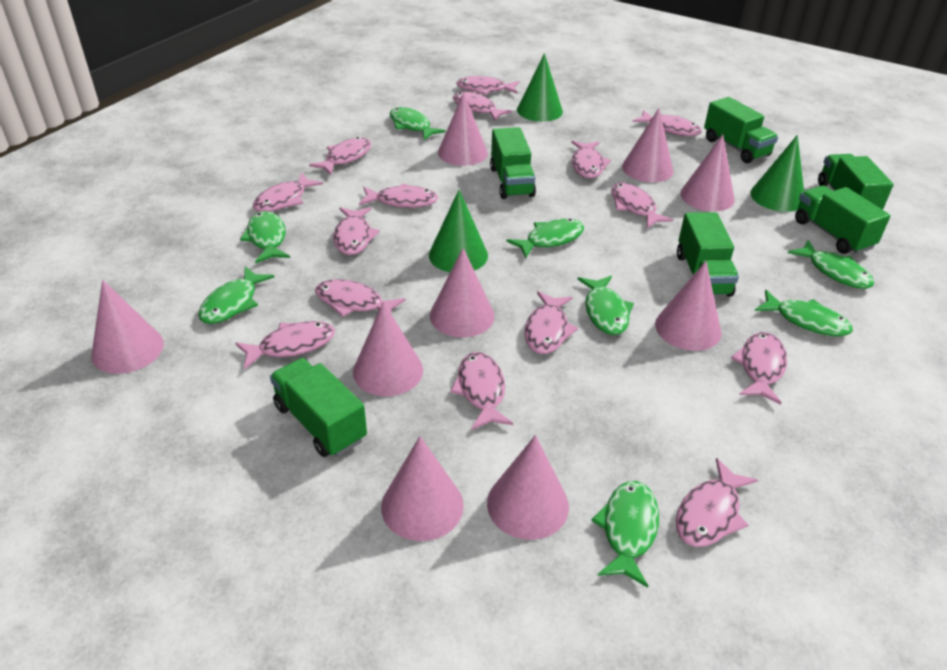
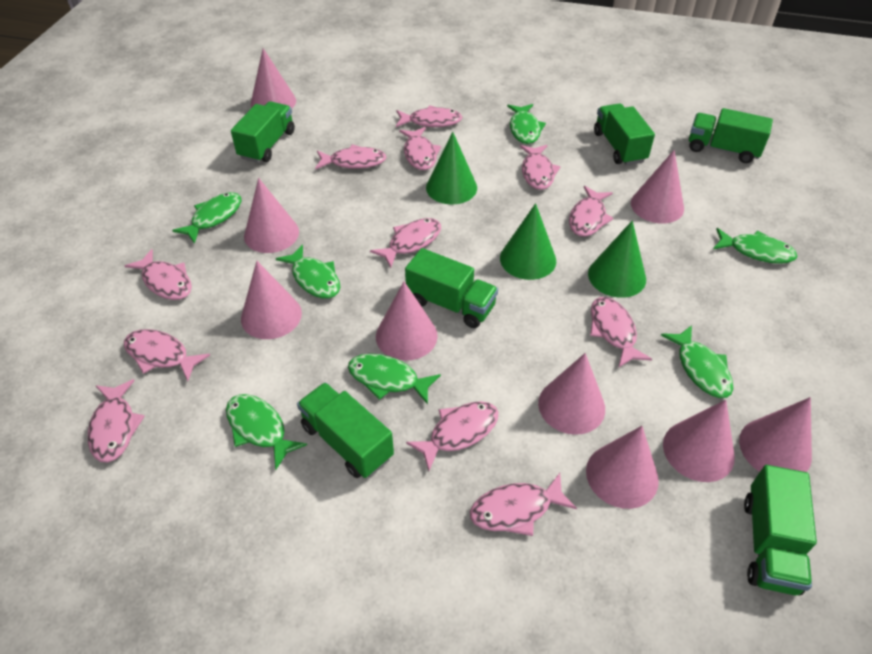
green fish: 8 -> 7
pink fish: 15 -> 12

